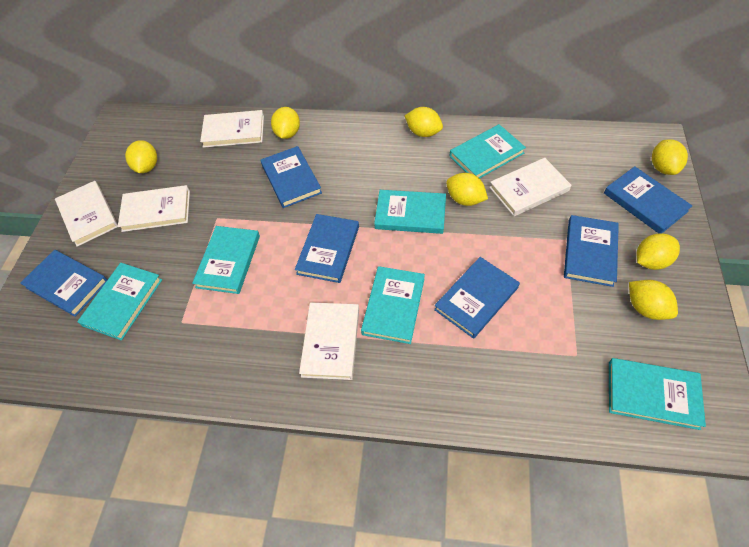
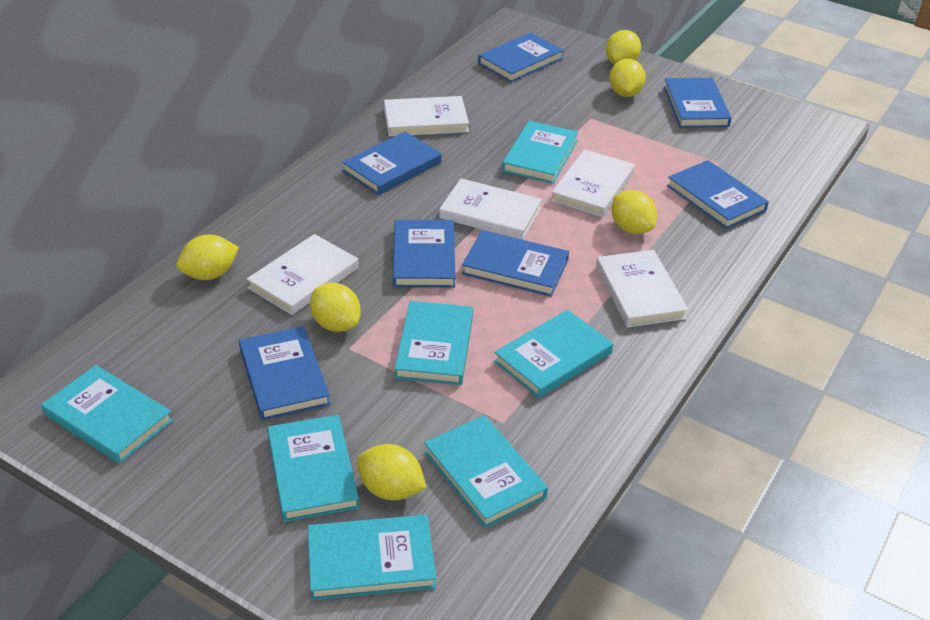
blue book: 6 -> 7
turquoise book: 6 -> 7
yellow lemon: 7 -> 6

